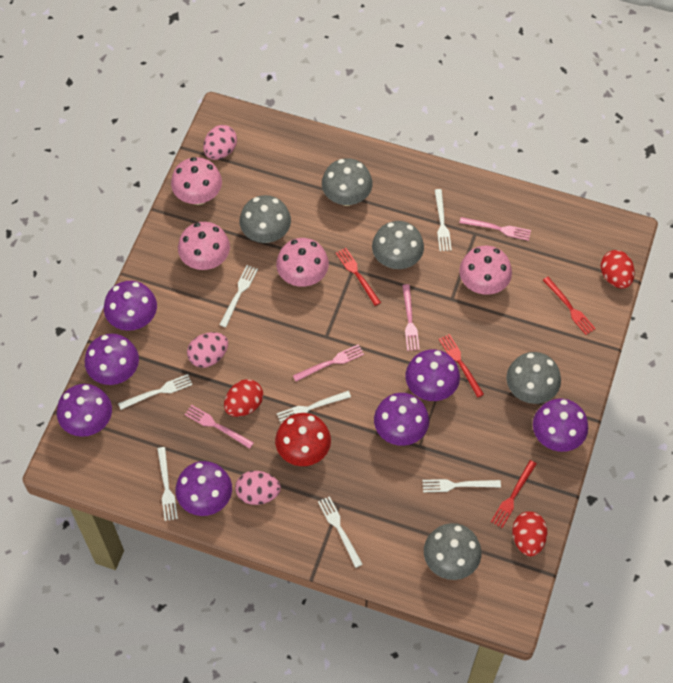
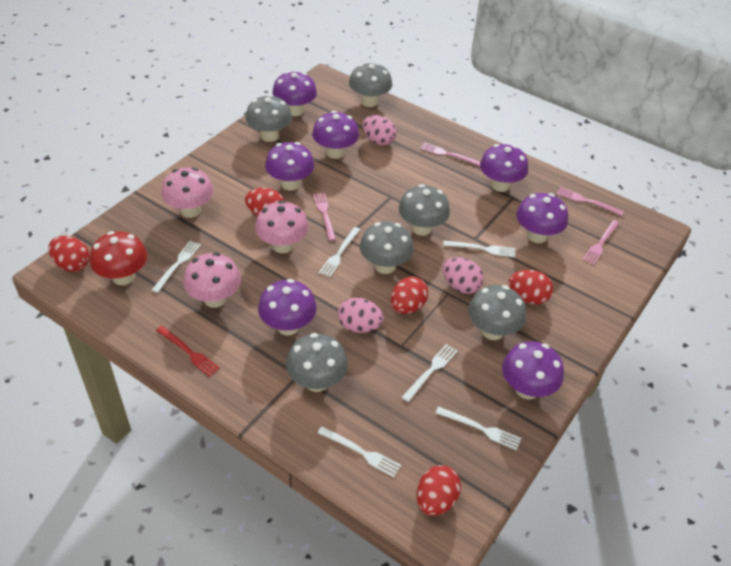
grey mushroom: 5 -> 6
pink mushroom: 4 -> 3
red egg: 3 -> 5
red fork: 4 -> 1
white fork: 7 -> 6

